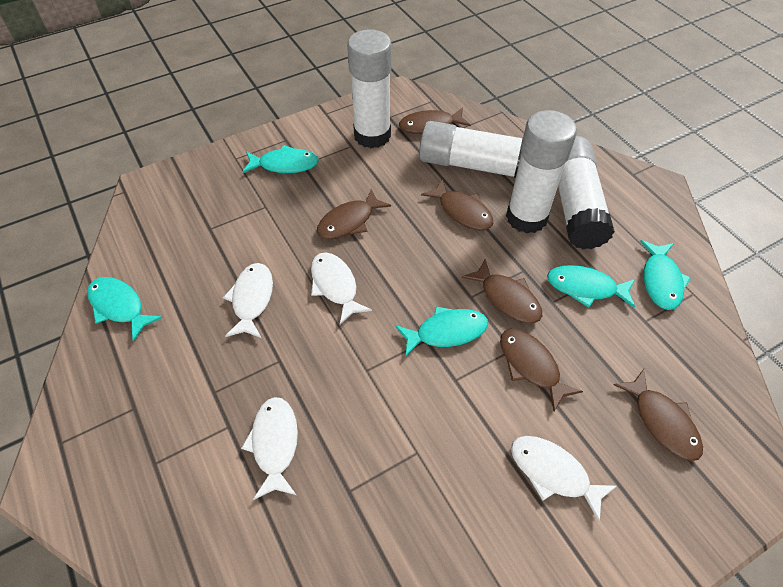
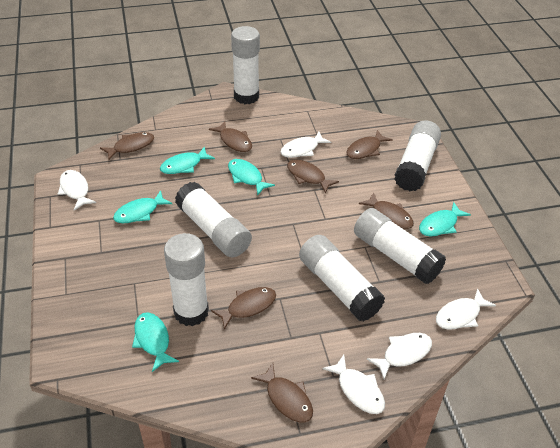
brown fish: 6 -> 7
white fish: 4 -> 5
white glue stick: 4 -> 6

